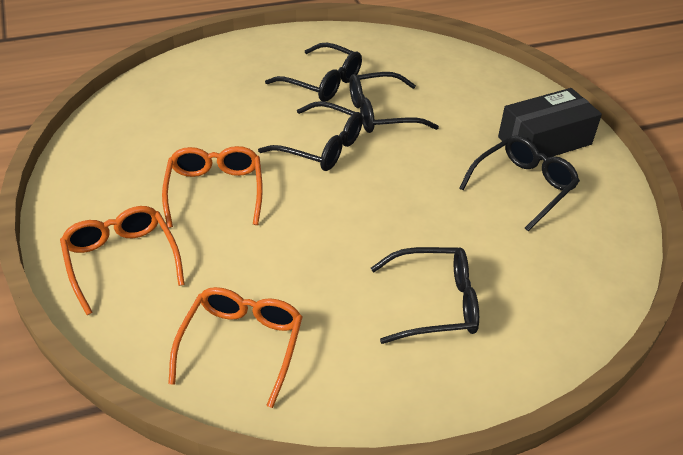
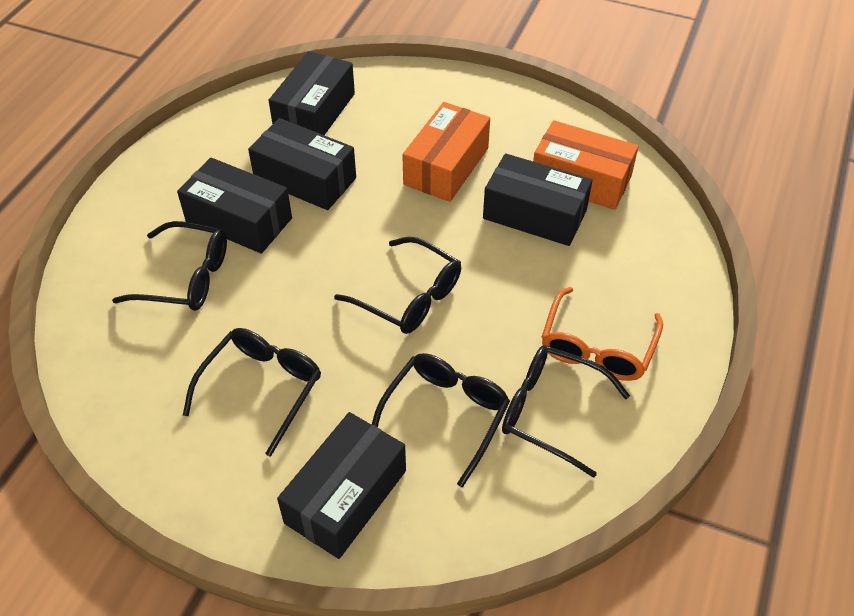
black box: 1 -> 5
orange box: 0 -> 2
orange glasses: 3 -> 1

